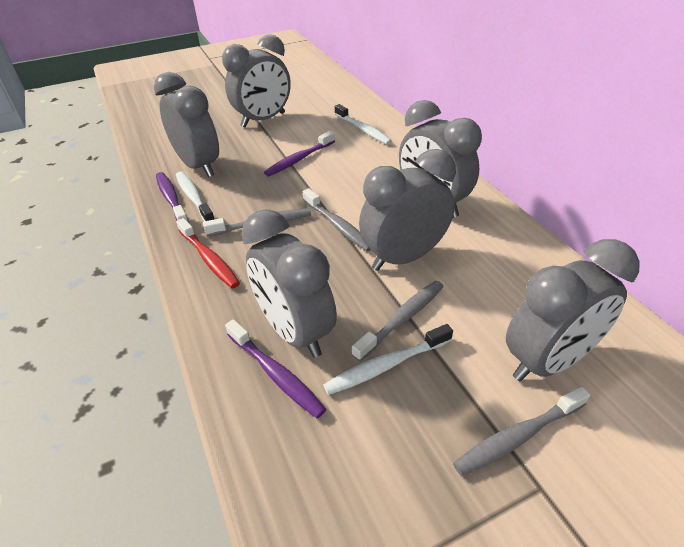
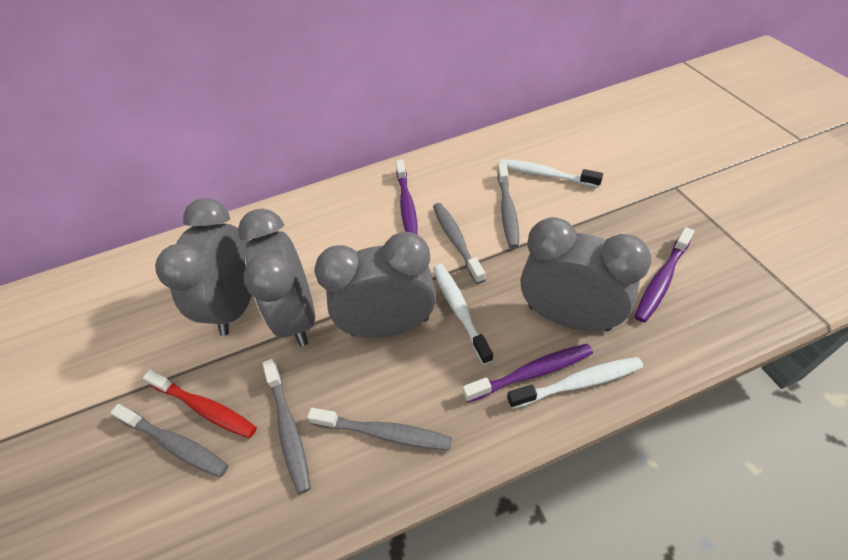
grey clock: 6 -> 4
grey toothbrush: 4 -> 5

